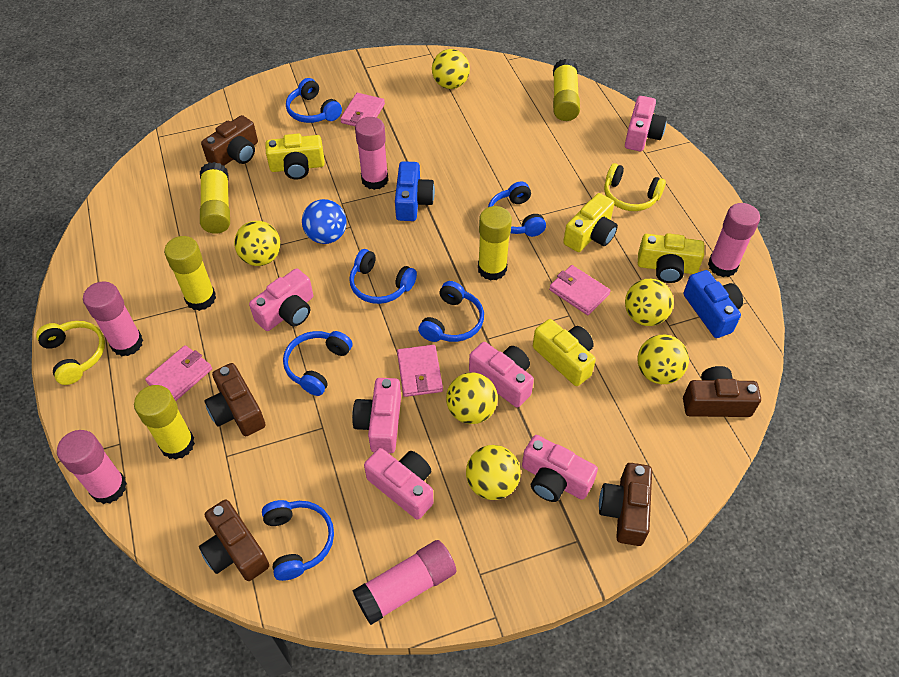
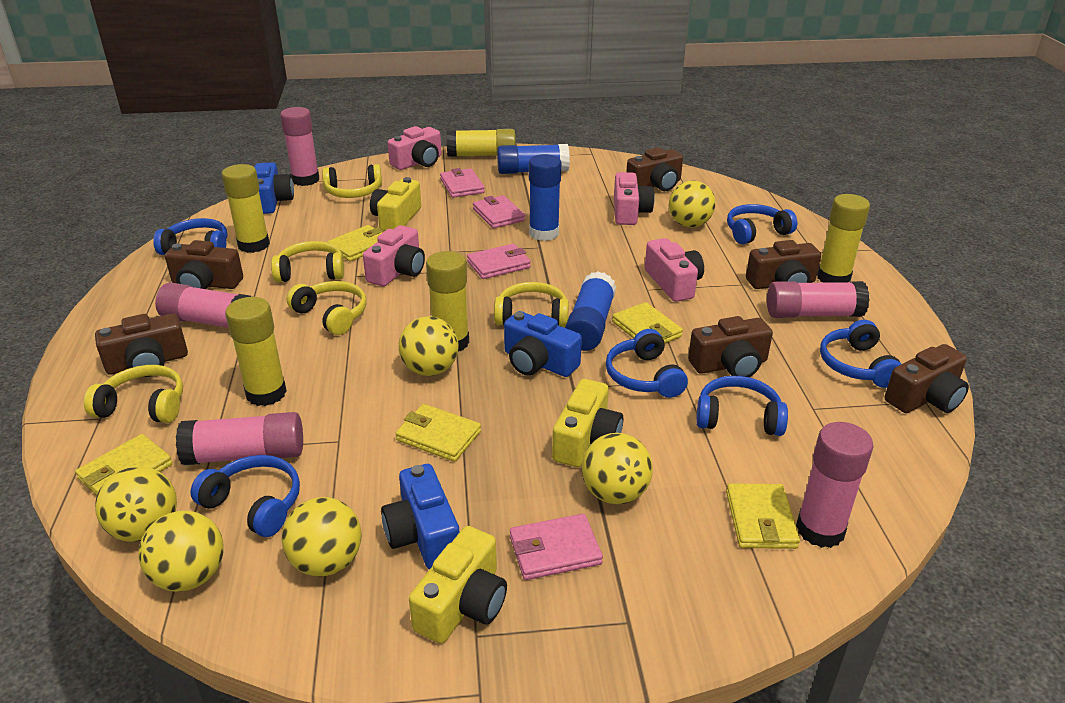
blue ball: 1 -> 0
blue camera: 2 -> 3
blue glue stick: 0 -> 3
brown camera: 5 -> 6
pink camera: 6 -> 4
yellow camera: 4 -> 3
yellow headphones: 2 -> 5
yellow wallet: 0 -> 5

